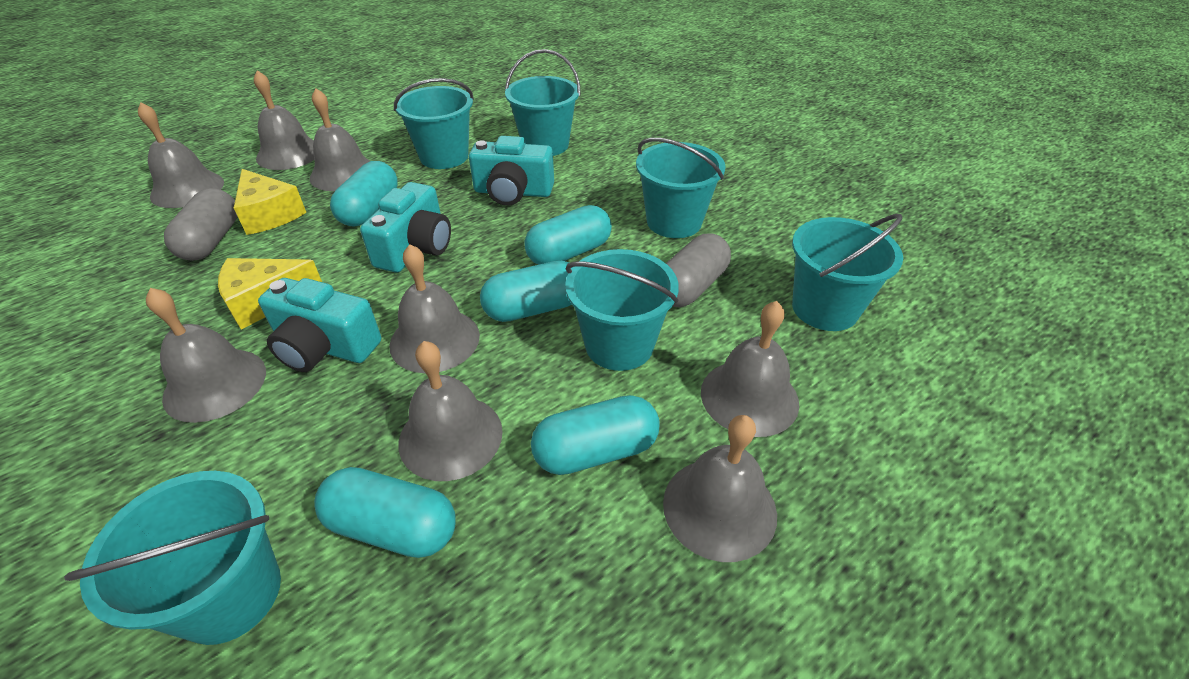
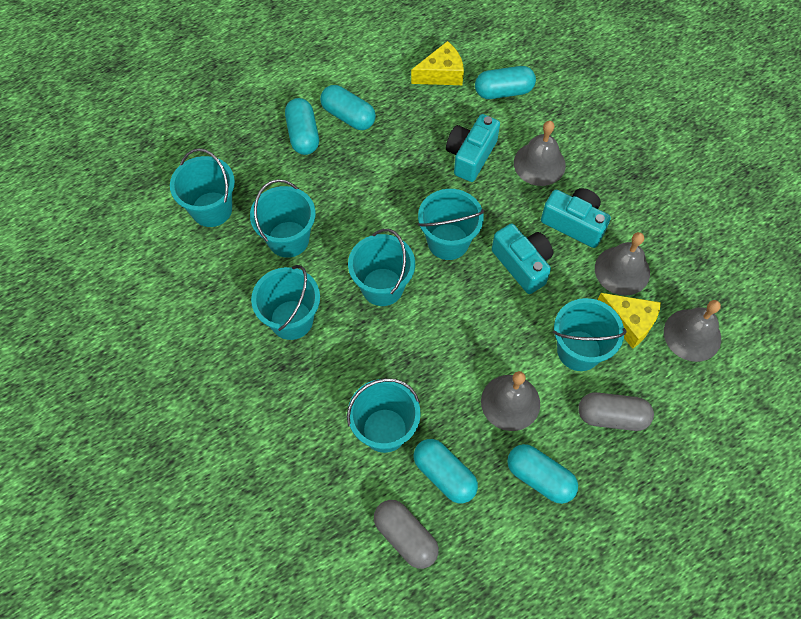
grey bell: 8 -> 4
turquoise bucket: 6 -> 7

